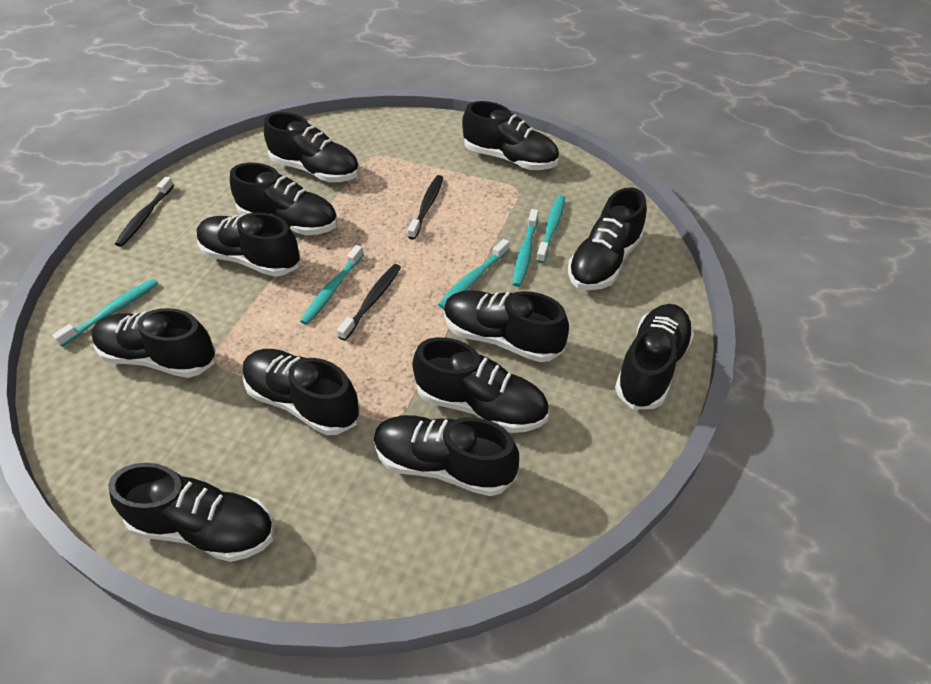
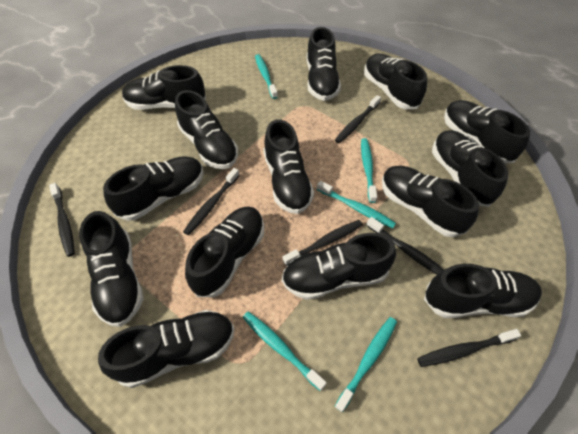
black shoe: 12 -> 14
black toothbrush: 3 -> 6

